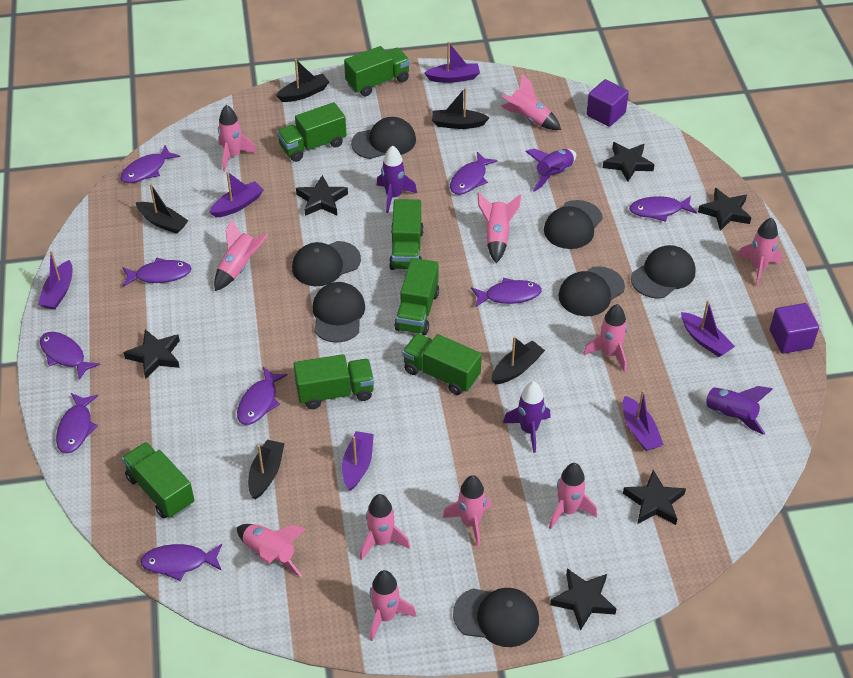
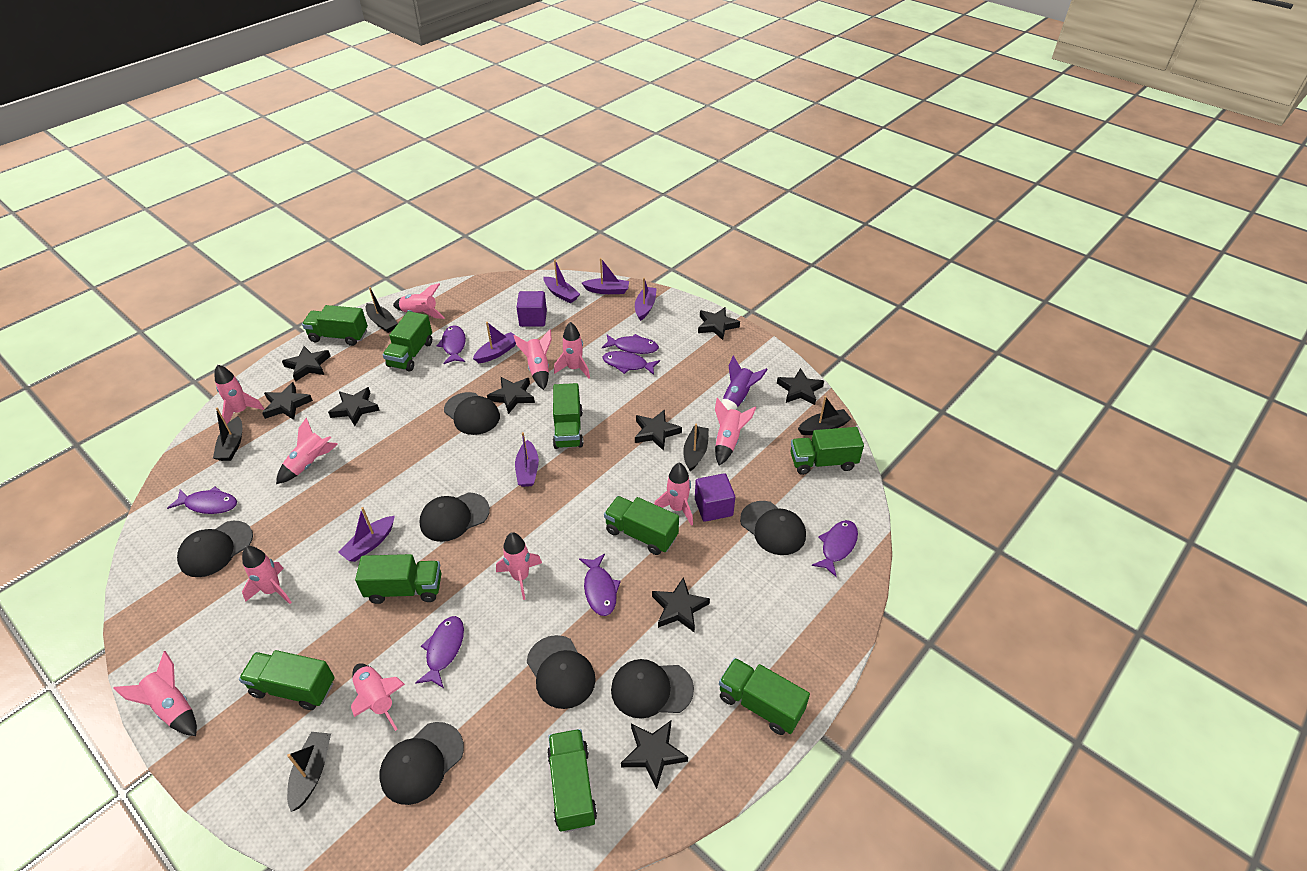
black star: 6 -> 9
green truck: 7 -> 9
purple fish: 9 -> 7
purple rocket: 4 -> 1

